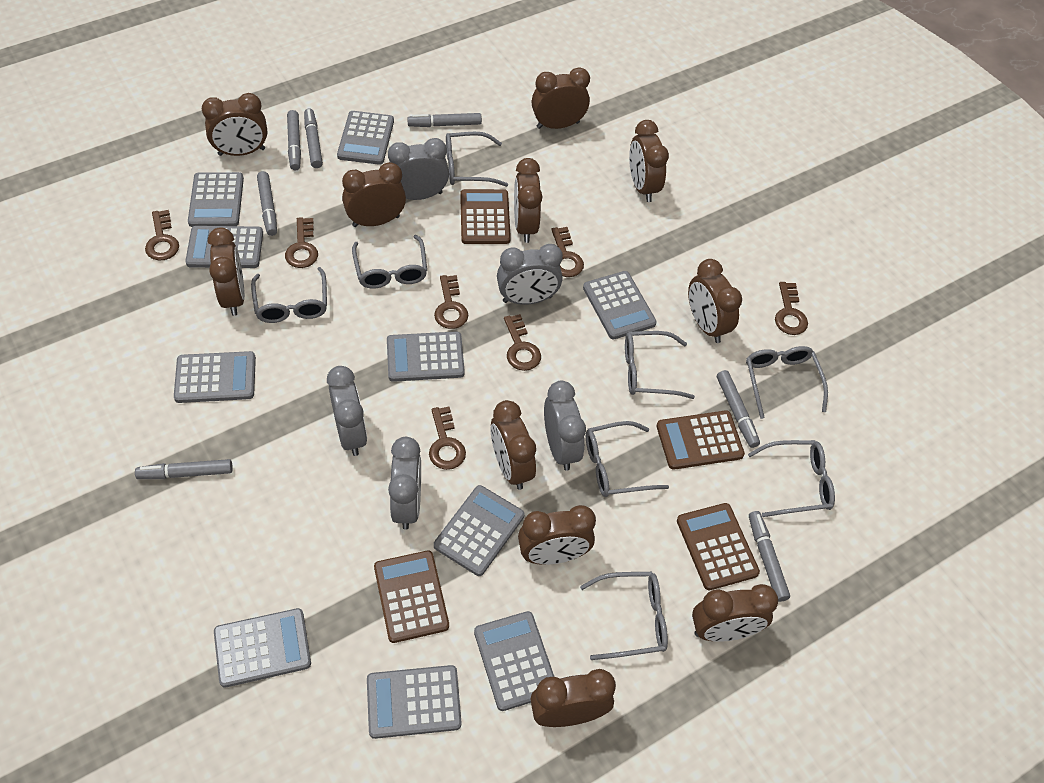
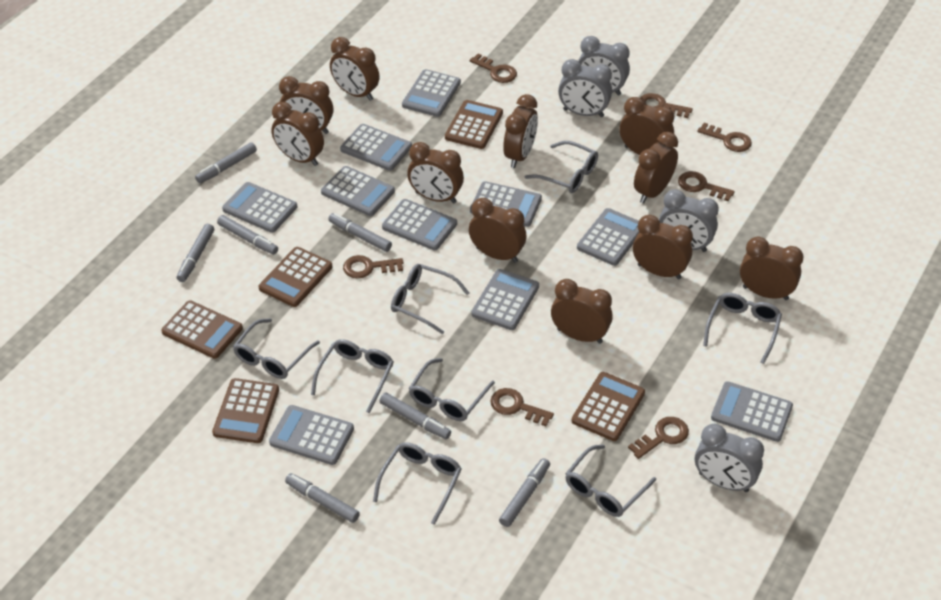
brown calculator: 4 -> 5
grey clock: 5 -> 4

